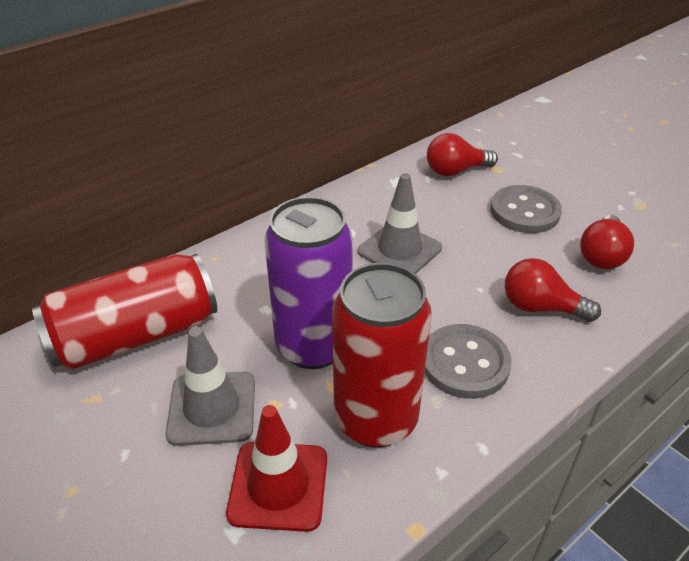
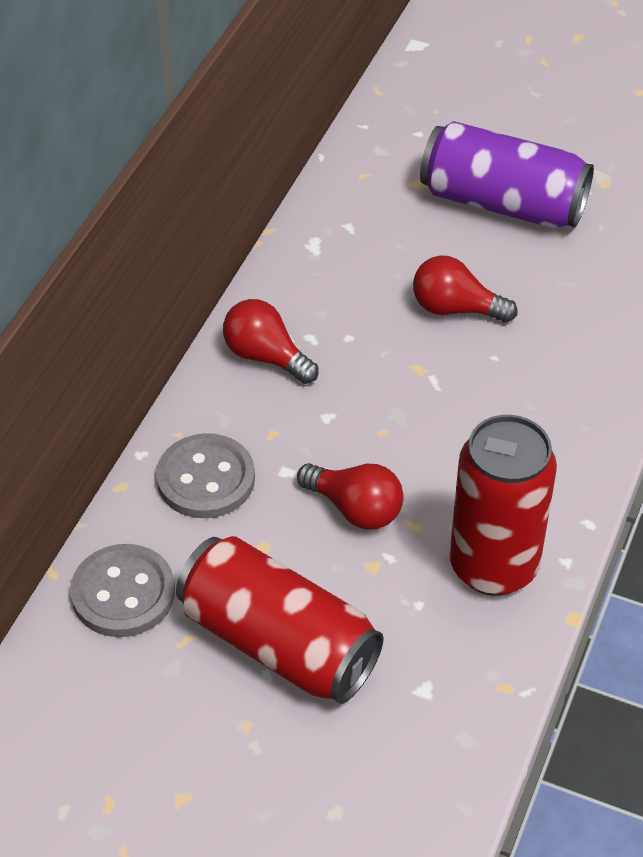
grey traffic cone: 2 -> 0
red traffic cone: 1 -> 0

